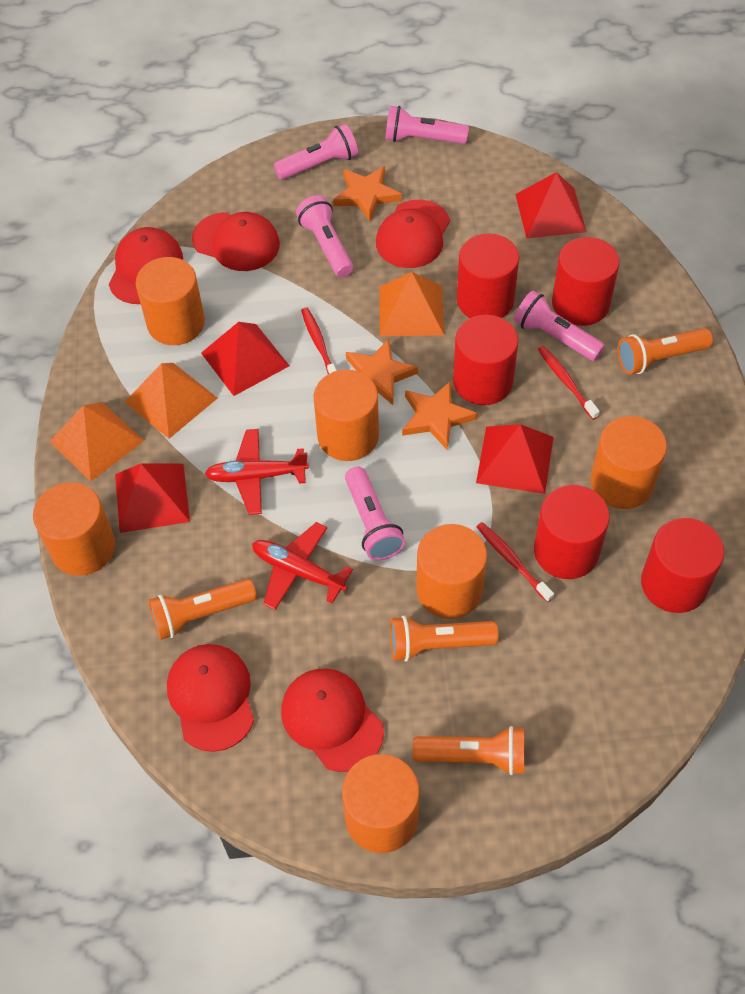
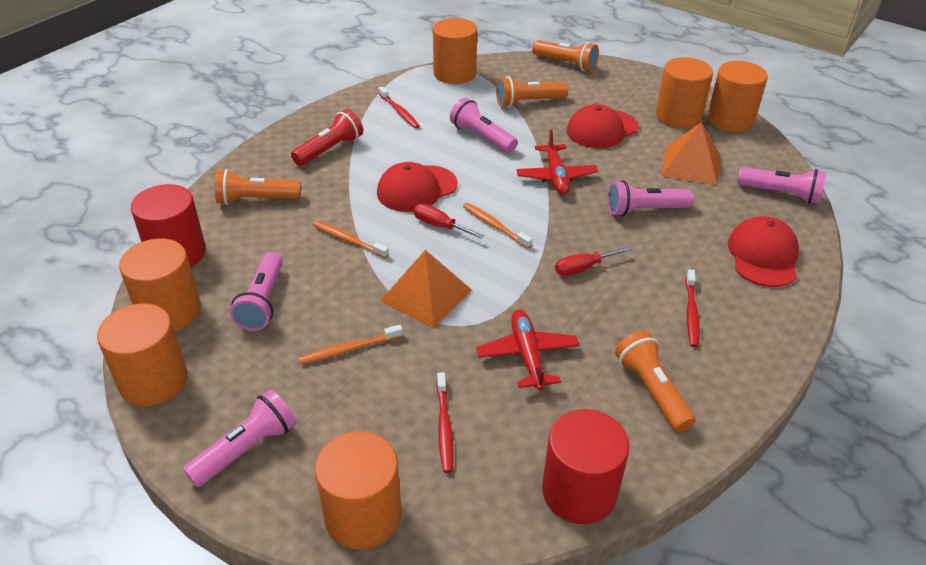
orange pyramid: 3 -> 2
orange star: 3 -> 0
orange toothbrush: 0 -> 3
red cap: 5 -> 3
red cylinder: 5 -> 2
red flashlight: 0 -> 1
red pyramid: 4 -> 0
red screwdriver: 0 -> 2

